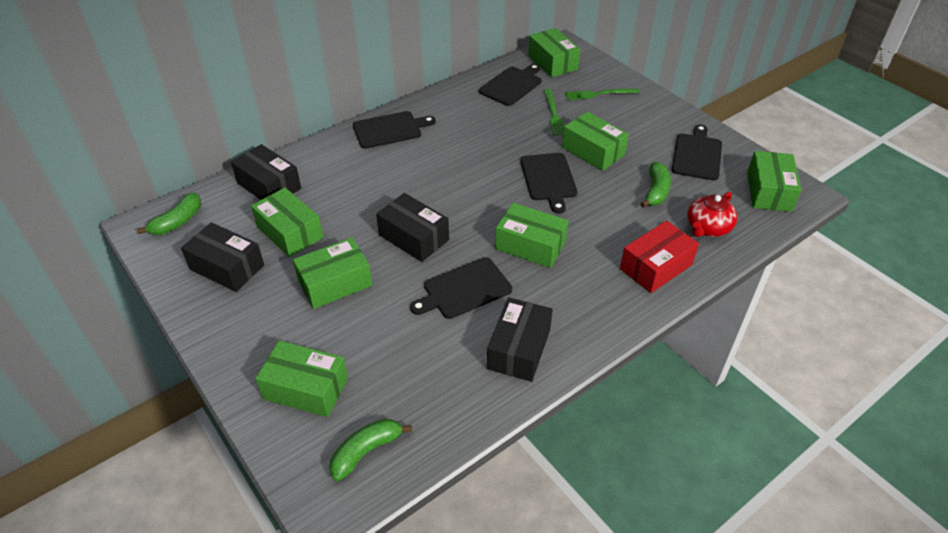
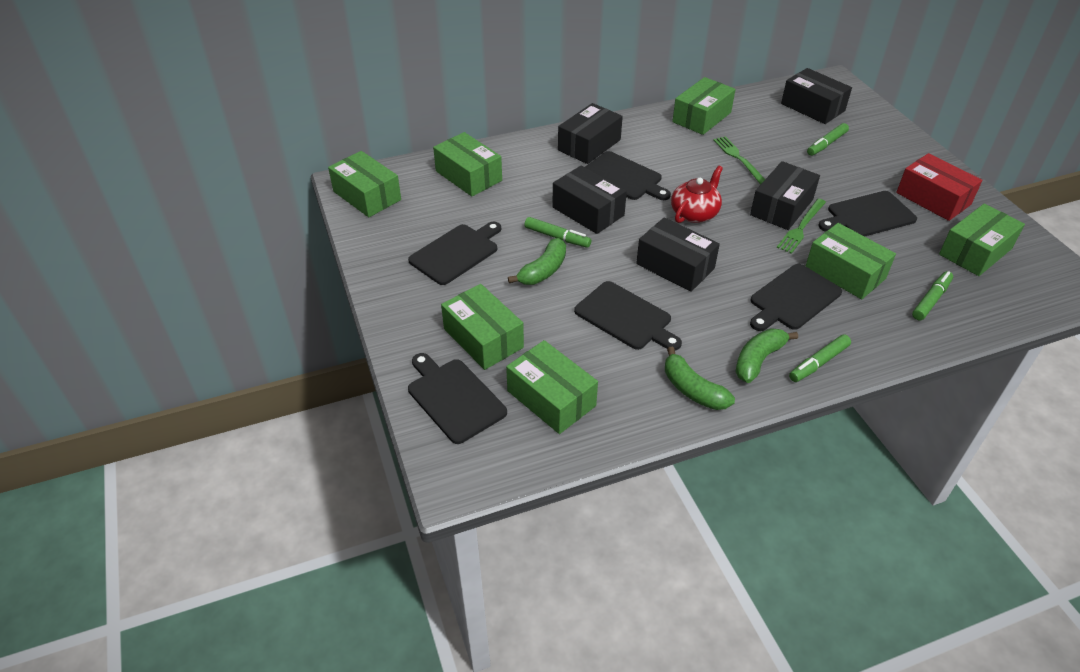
black box: 4 -> 5
black cutting board: 5 -> 6
green marker: 0 -> 4

